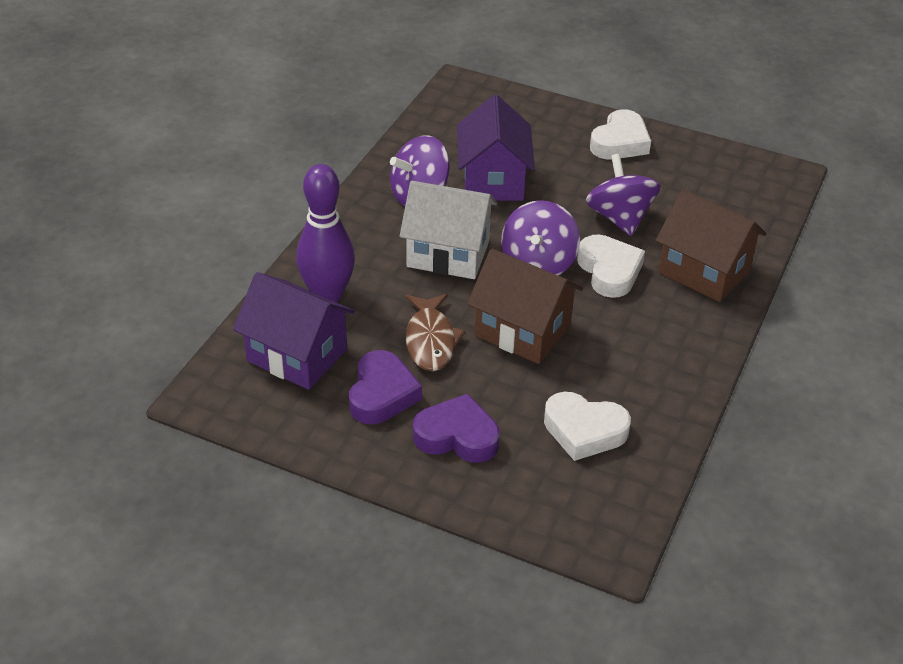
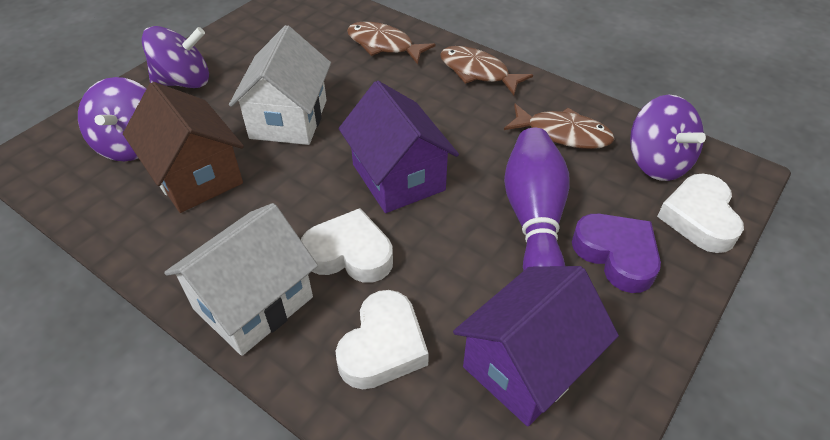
brown fish: 1 -> 3
brown house: 2 -> 1
purple heart: 2 -> 1
white house: 1 -> 2

